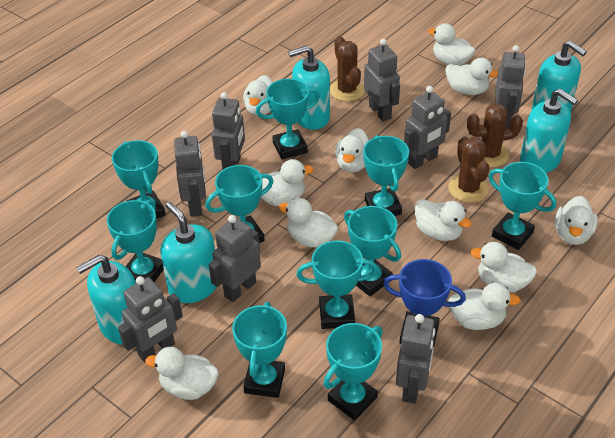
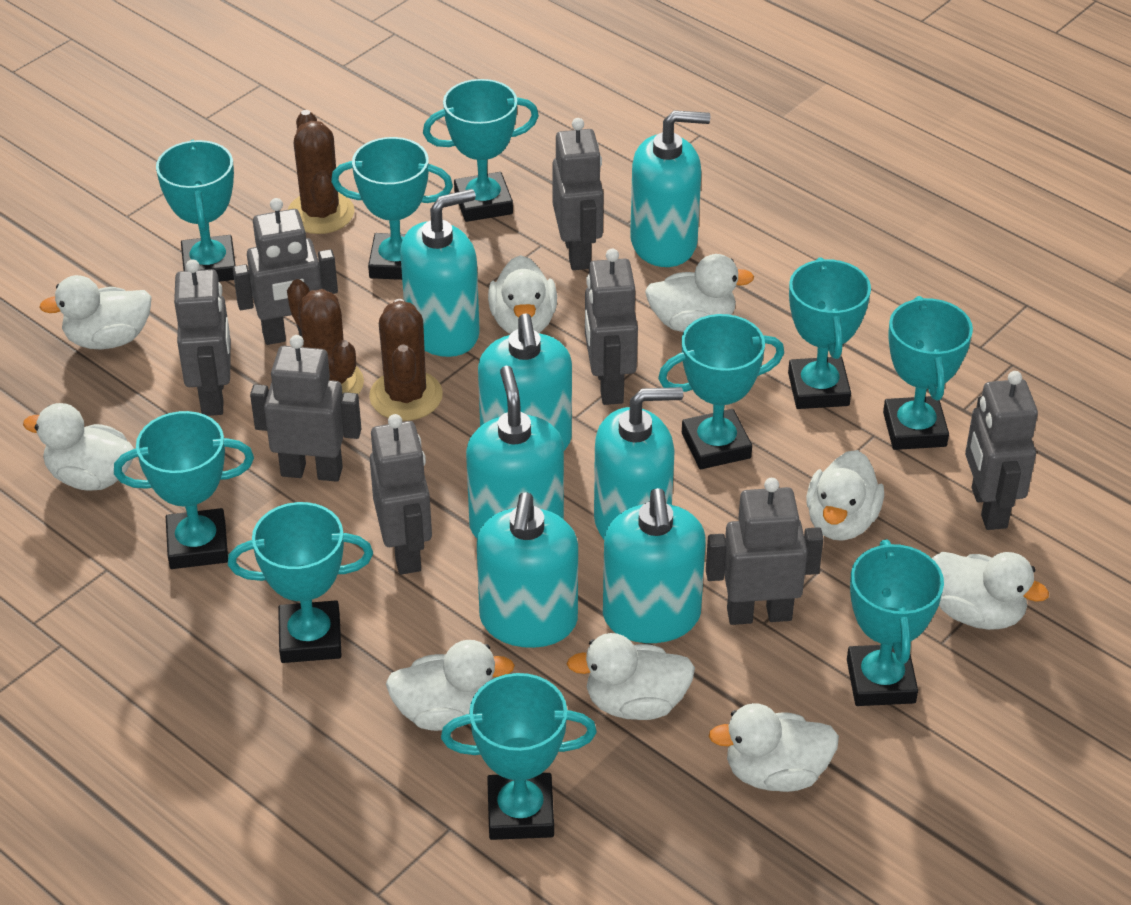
blue trophy: 1 -> 0
turquoise soap dispenser: 5 -> 7
white duck: 11 -> 9

